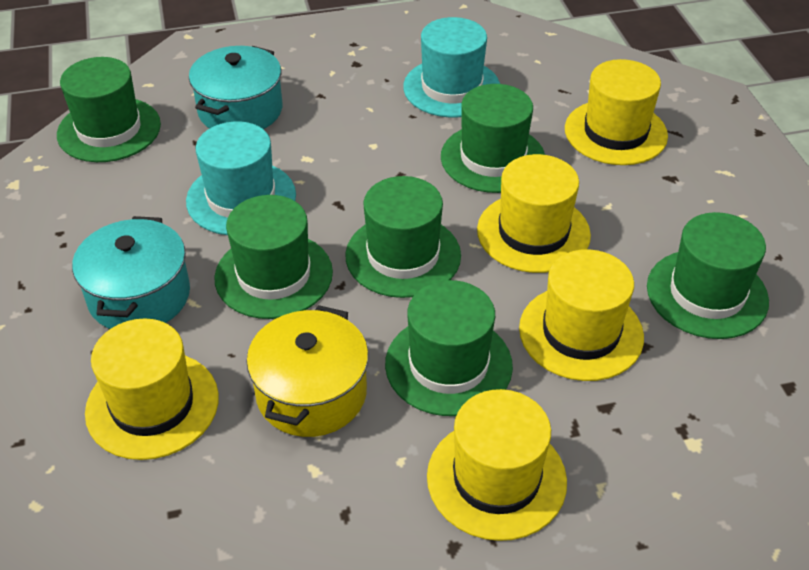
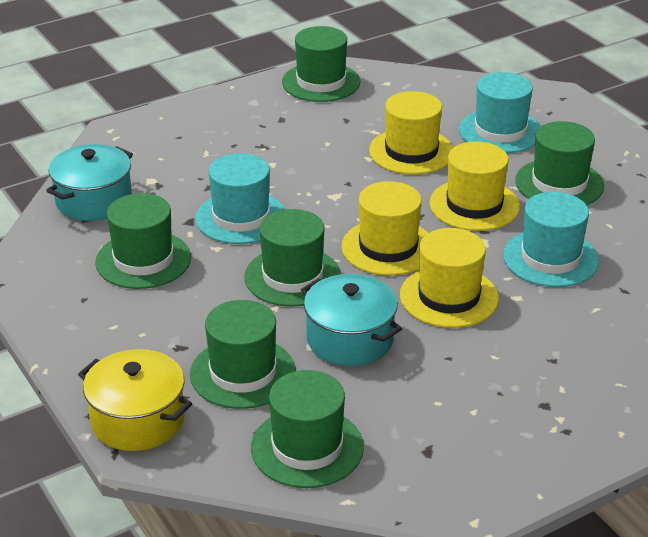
turquoise hat: 2 -> 3
yellow hat: 5 -> 4

